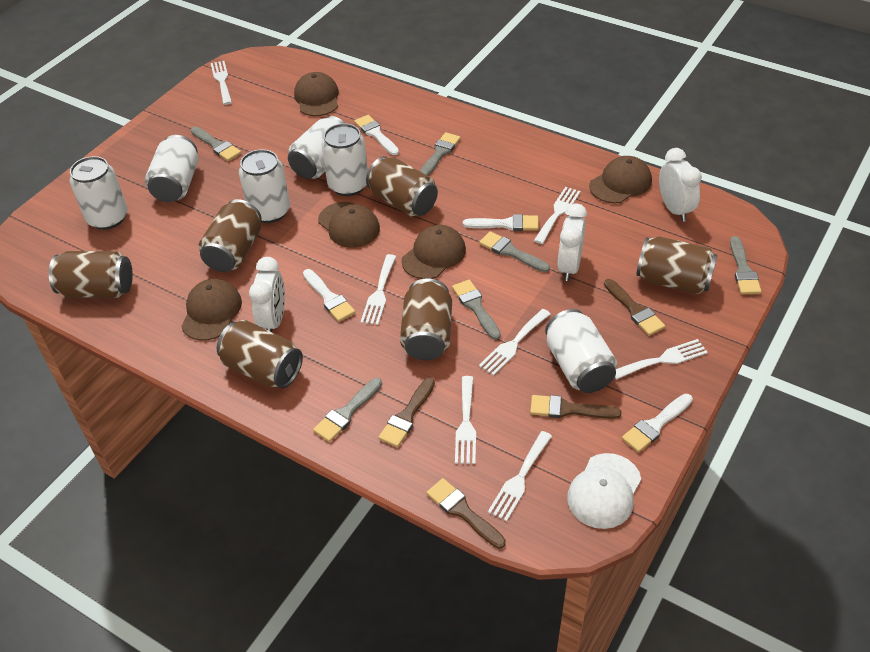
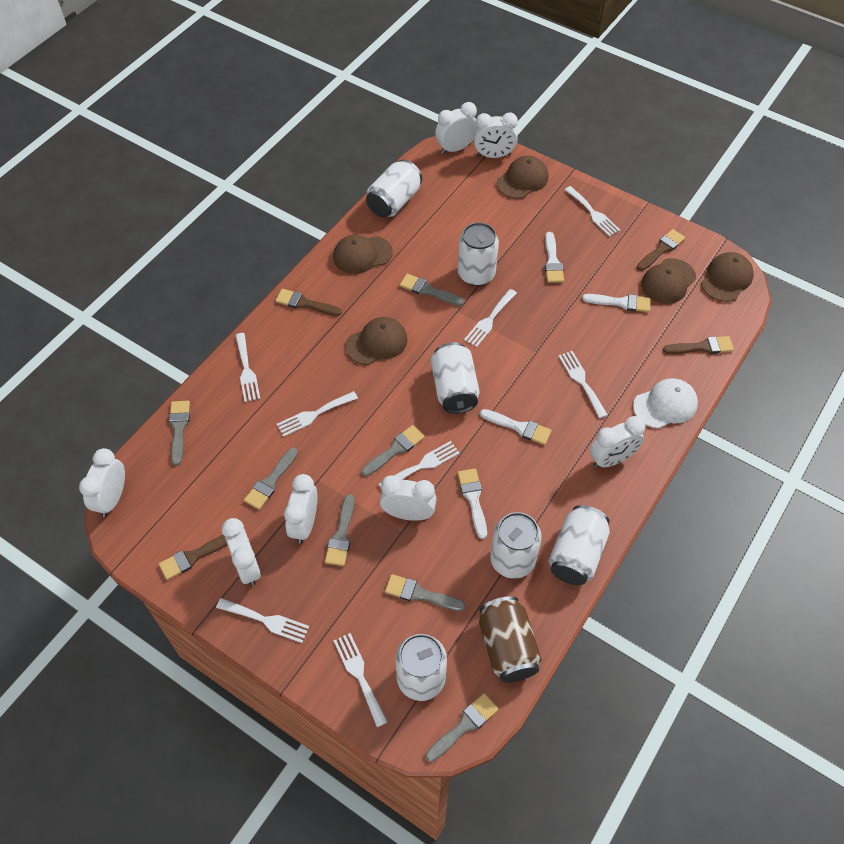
brown can: 6 -> 1
grey brush: 6 -> 7
white clock: 3 -> 7
white fork: 7 -> 8

